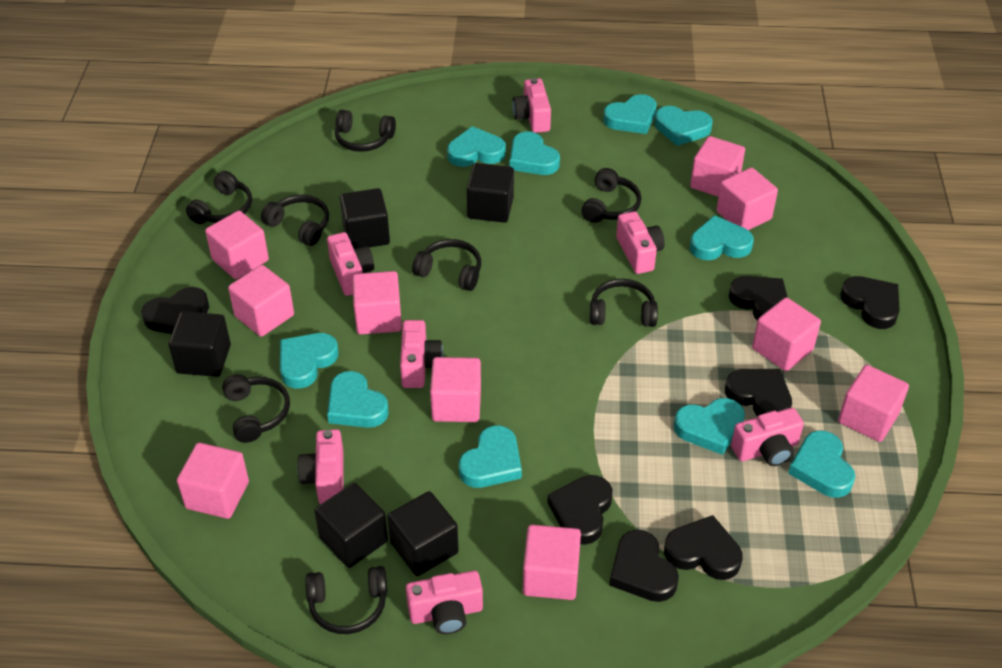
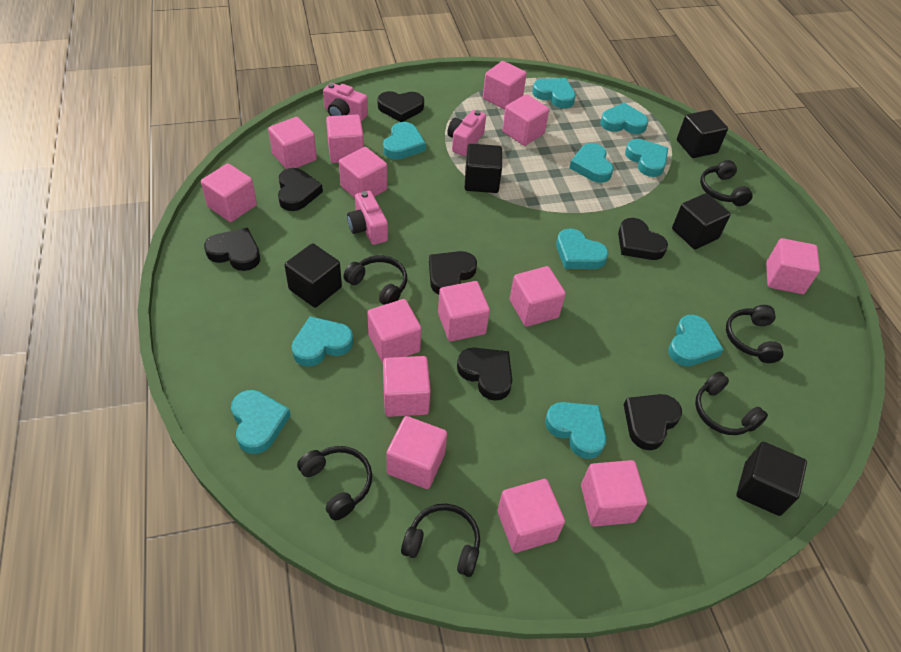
black headphones: 8 -> 6
pink camera: 7 -> 3
pink cube: 10 -> 14

